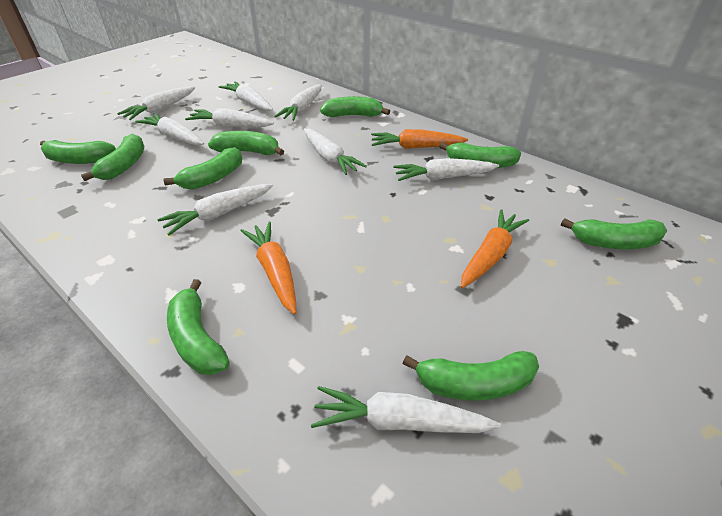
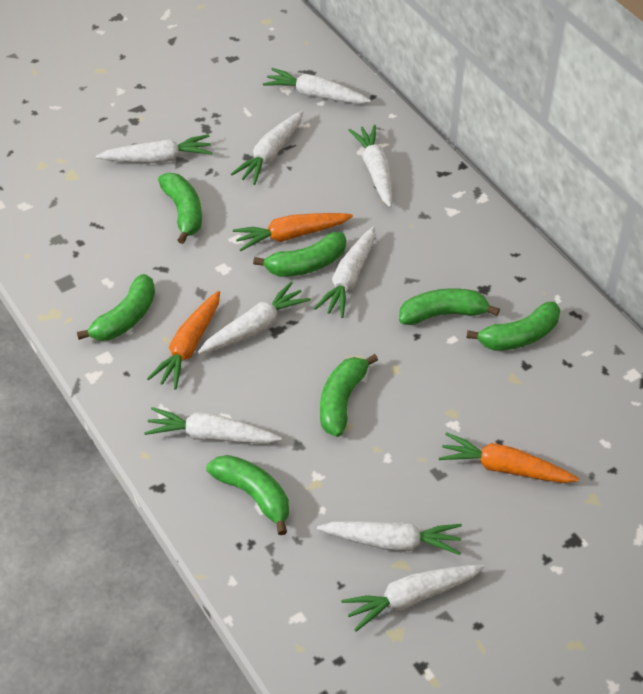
green banana: 9 -> 7

